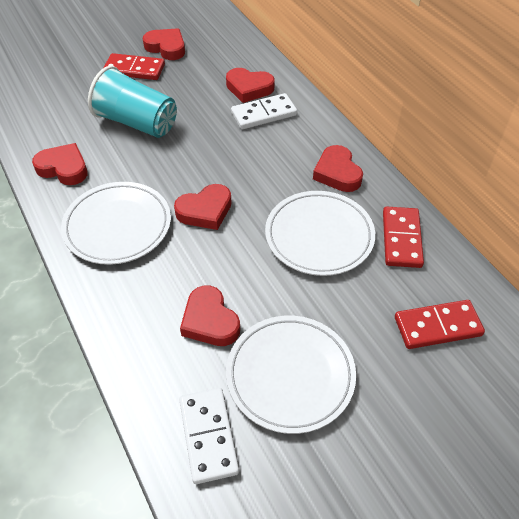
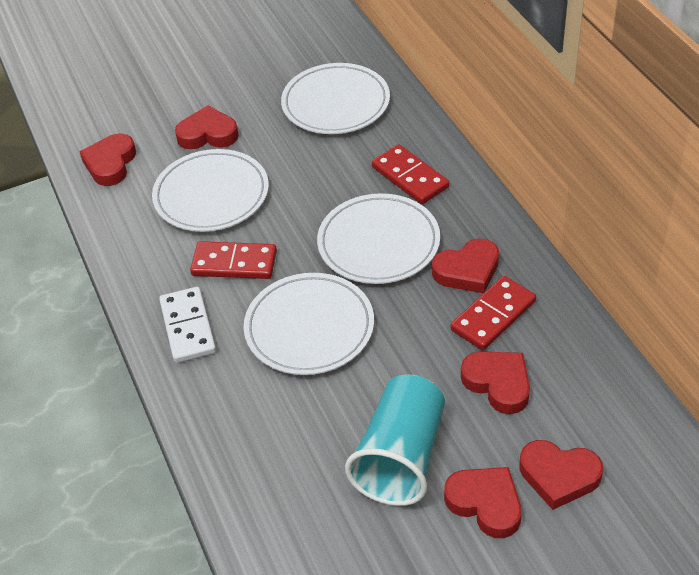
white domino: 2 -> 1
white plate: 3 -> 4

